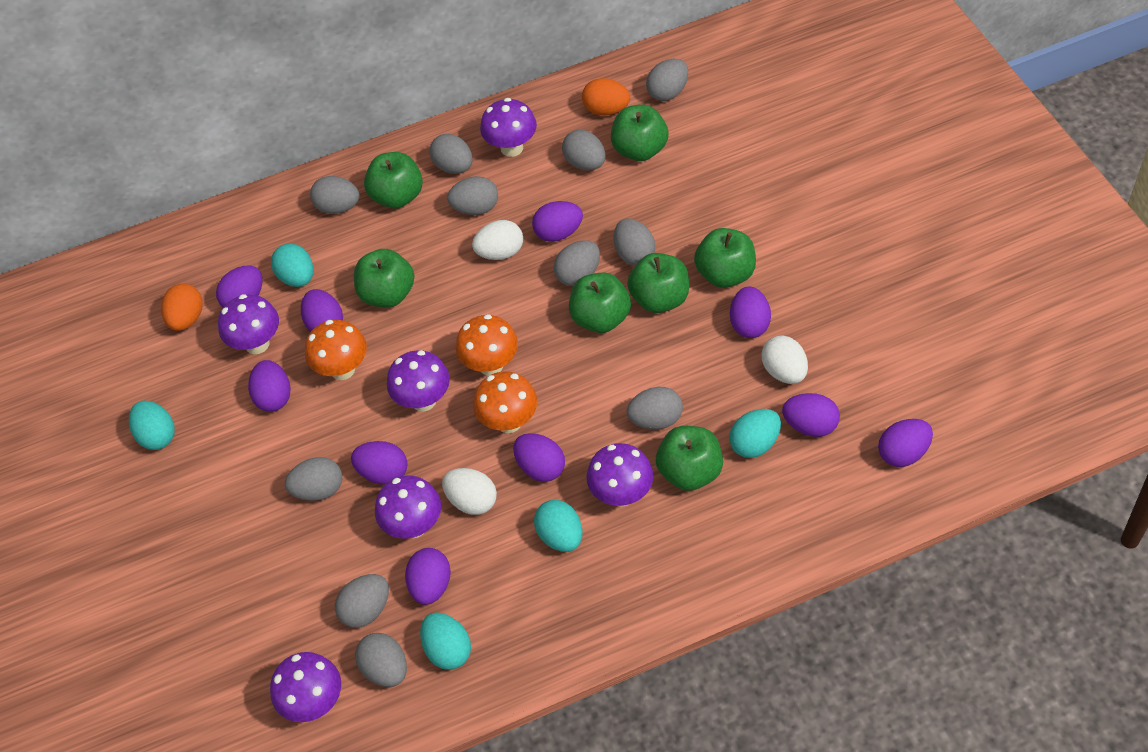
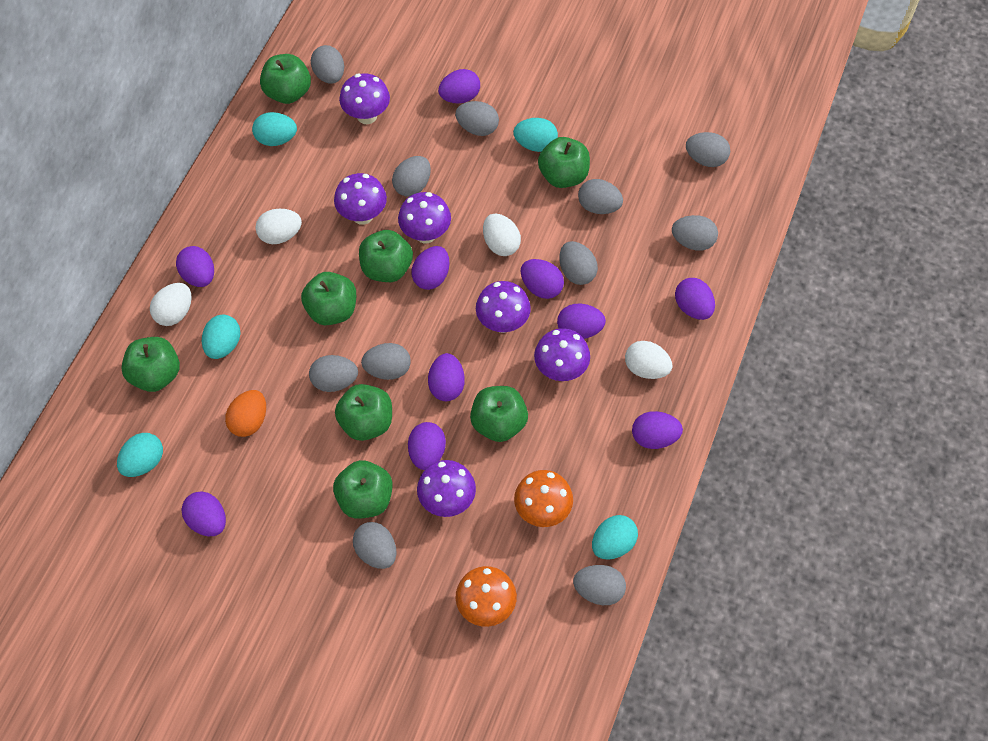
green apple: 7 -> 8
orange egg: 2 -> 1
orange mushroom: 3 -> 2
white egg: 3 -> 4

